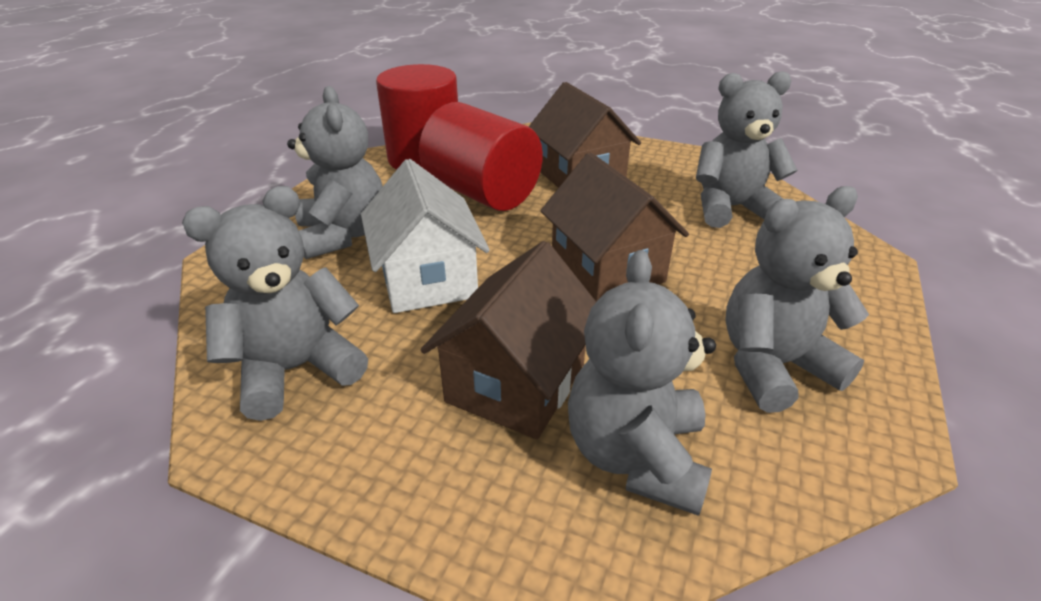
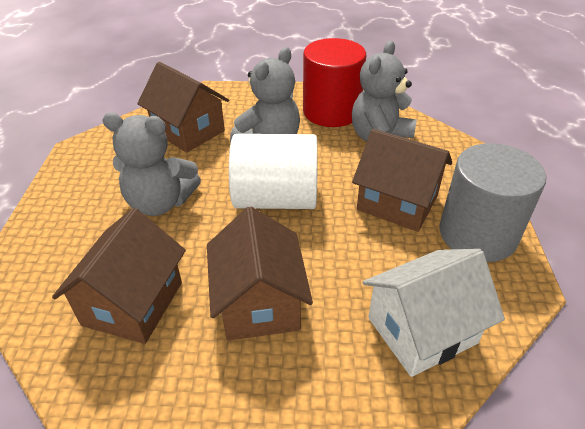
brown house: 3 -> 4
grey cylinder: 0 -> 1
grey teddy bear: 5 -> 3
red cylinder: 2 -> 1
white cylinder: 0 -> 1

